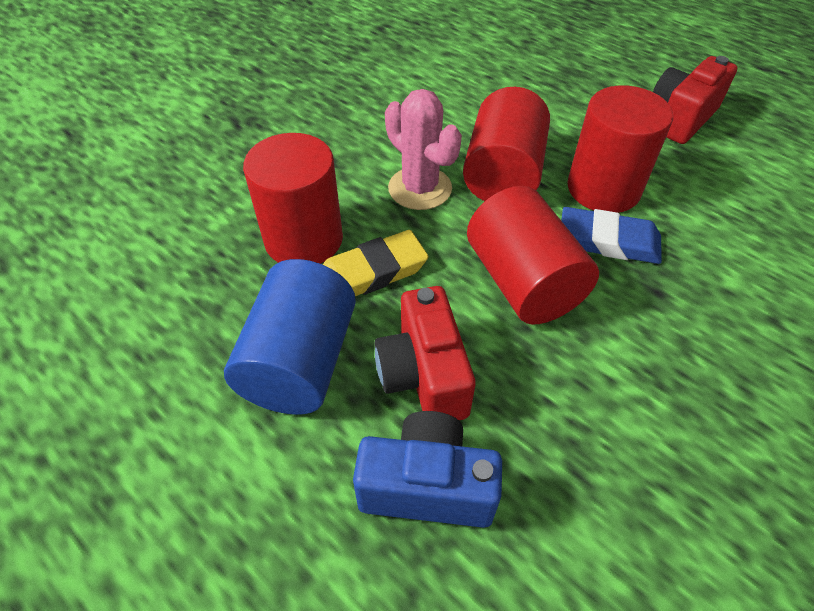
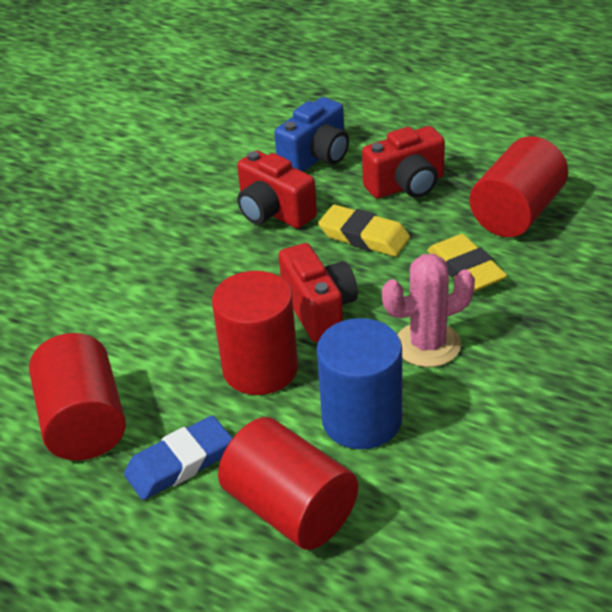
red camera: 2 -> 3
yellow eraser: 1 -> 2

